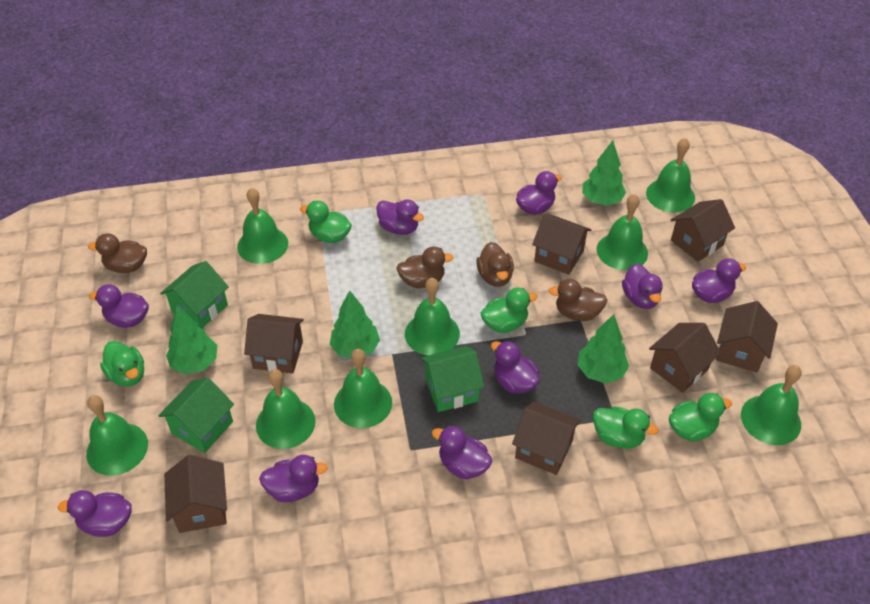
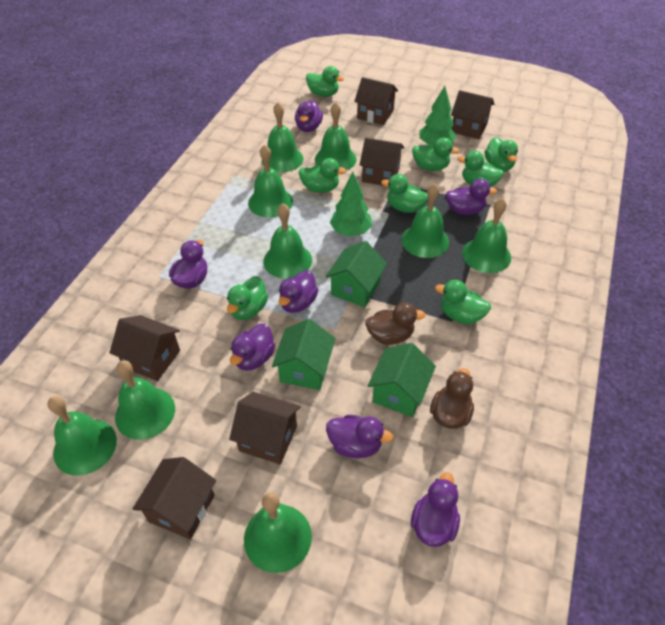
brown duck: 4 -> 2
brown house: 7 -> 6
green bell: 8 -> 9
green duck: 5 -> 8
green tree: 4 -> 2
purple duck: 9 -> 7

